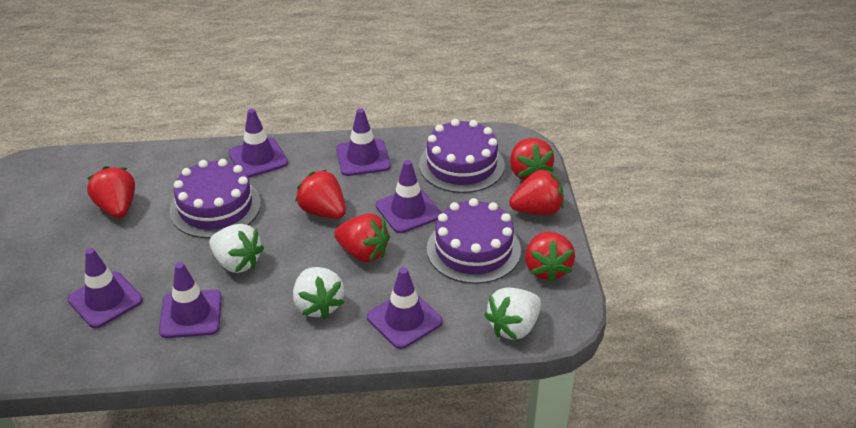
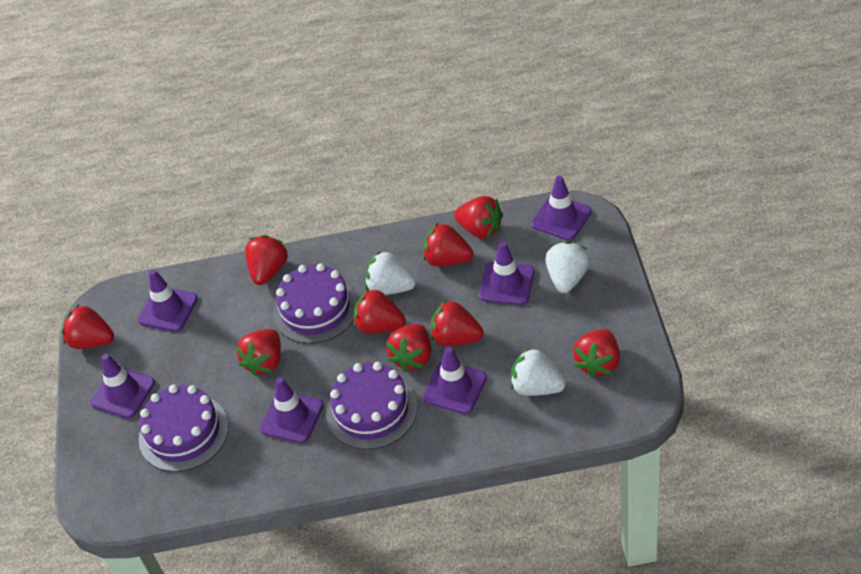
red strawberry: 6 -> 9

